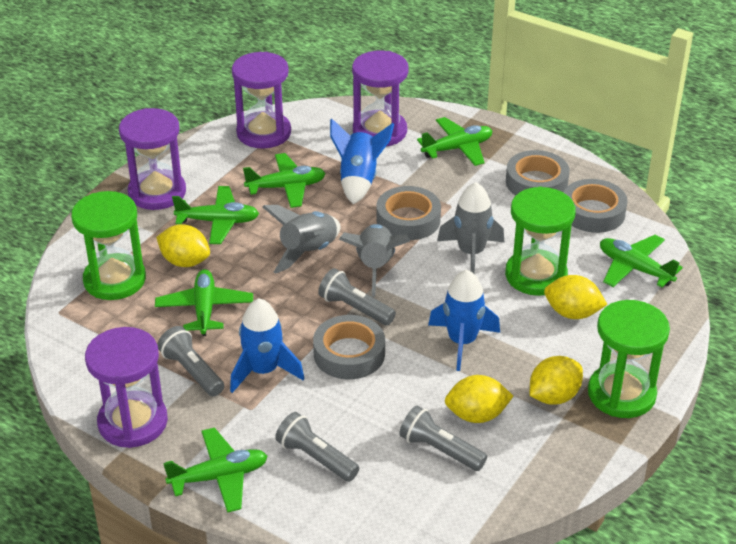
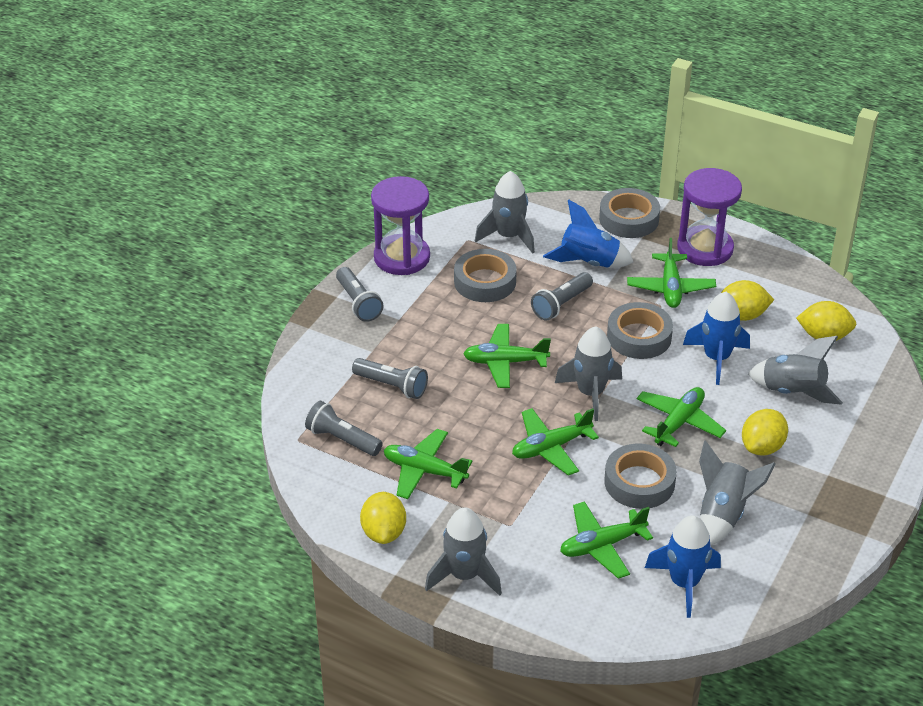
green hourglass: 3 -> 0
grey rocket: 3 -> 5
purple hourglass: 4 -> 2

